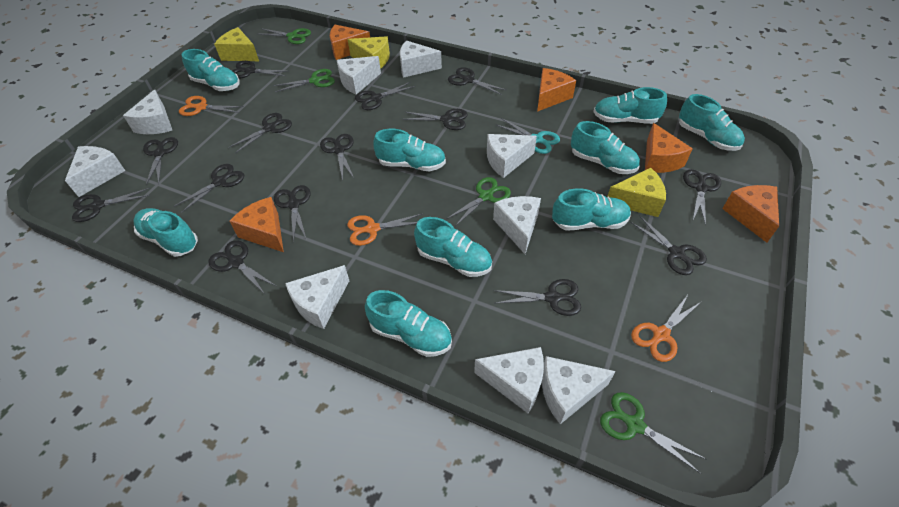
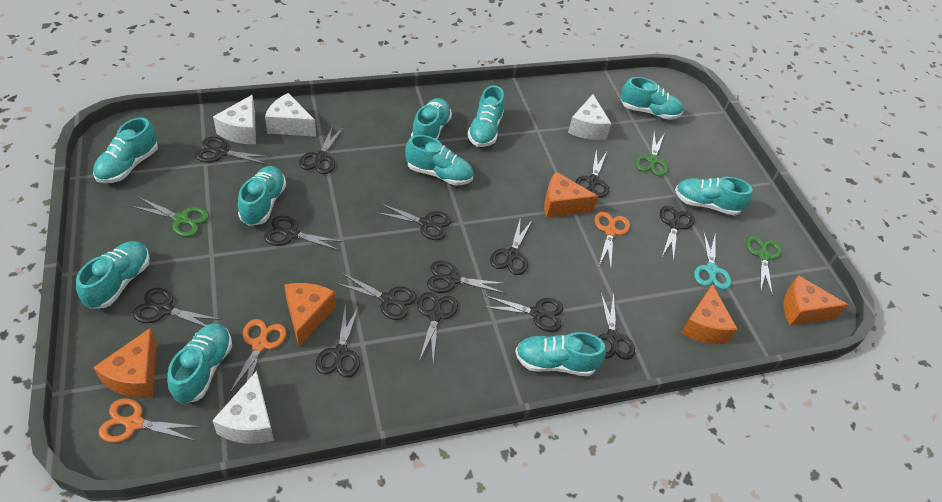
green scissors: 4 -> 3
turquoise shoe: 9 -> 10
white cheese: 9 -> 4
yellow cheese: 3 -> 0

